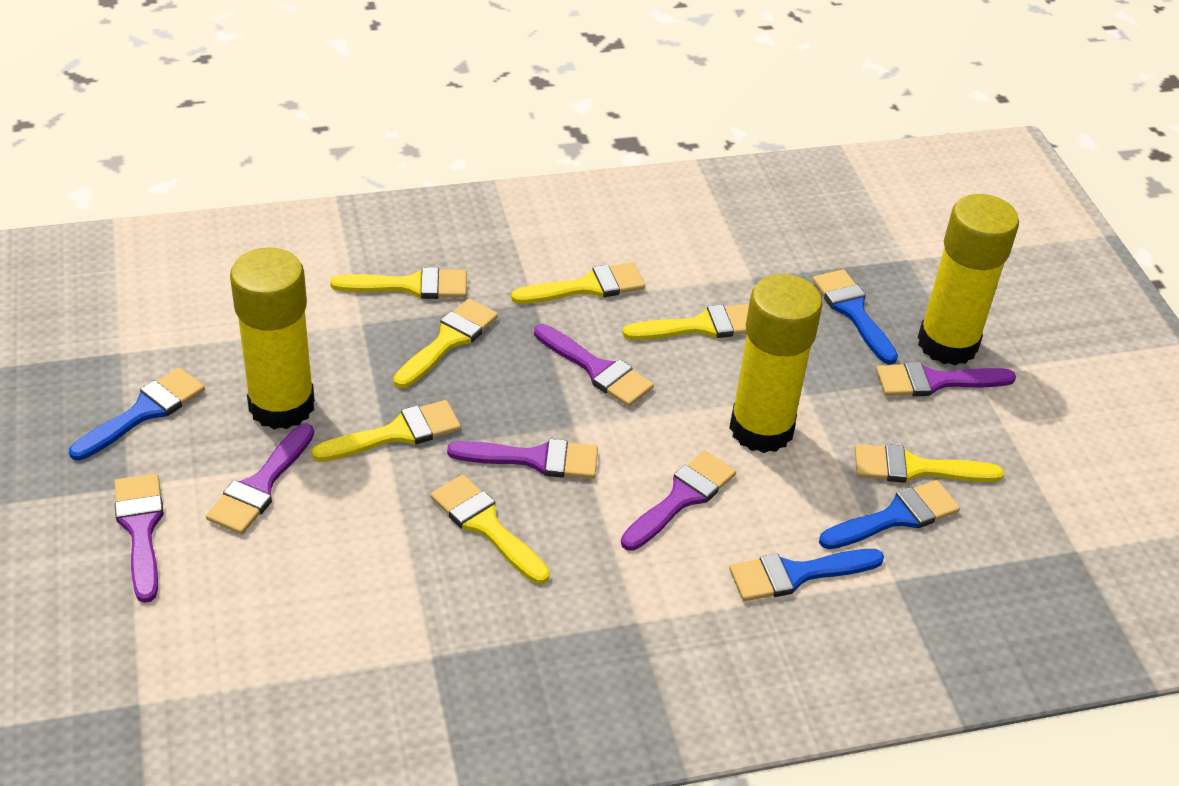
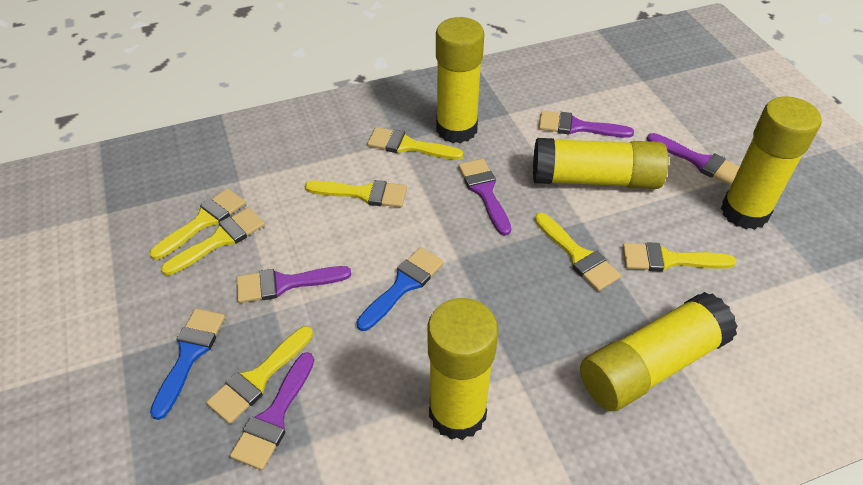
blue brush: 4 -> 2
purple brush: 6 -> 5
yellow glue stick: 3 -> 5

